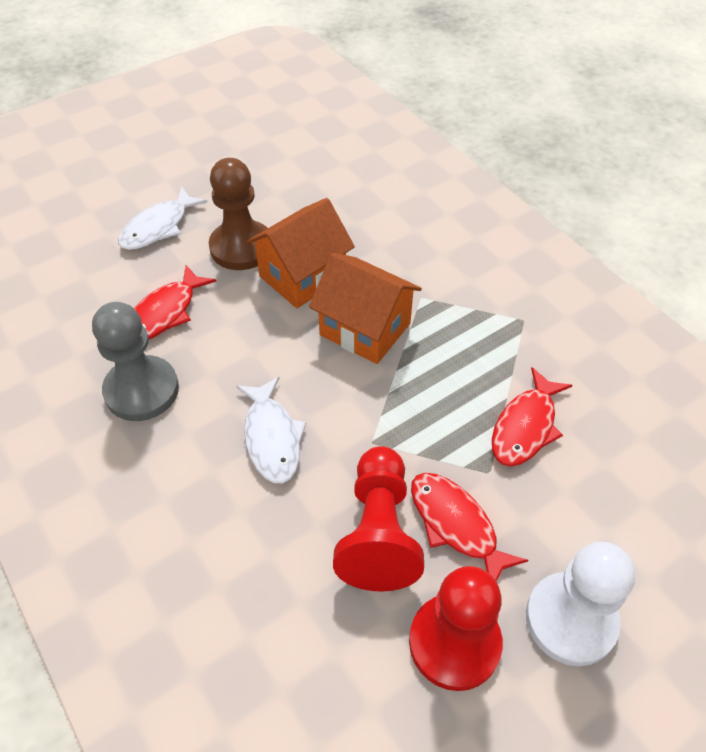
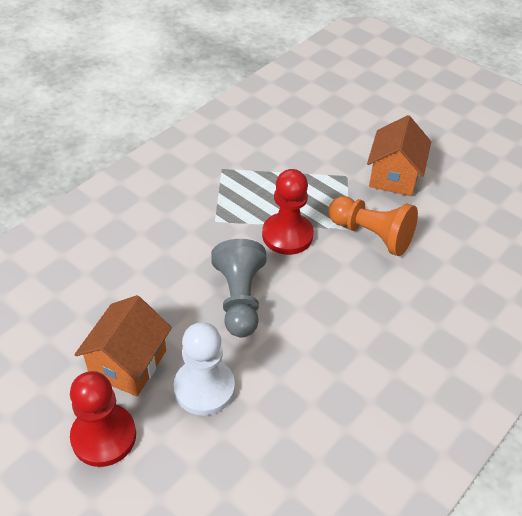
brown pawn: 1 -> 0
orange pawn: 0 -> 1
red fish: 3 -> 0
white fish: 2 -> 0

